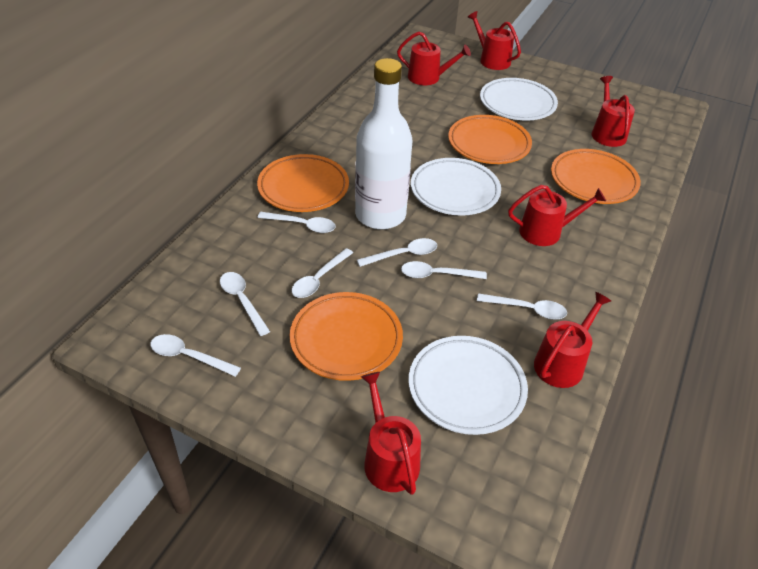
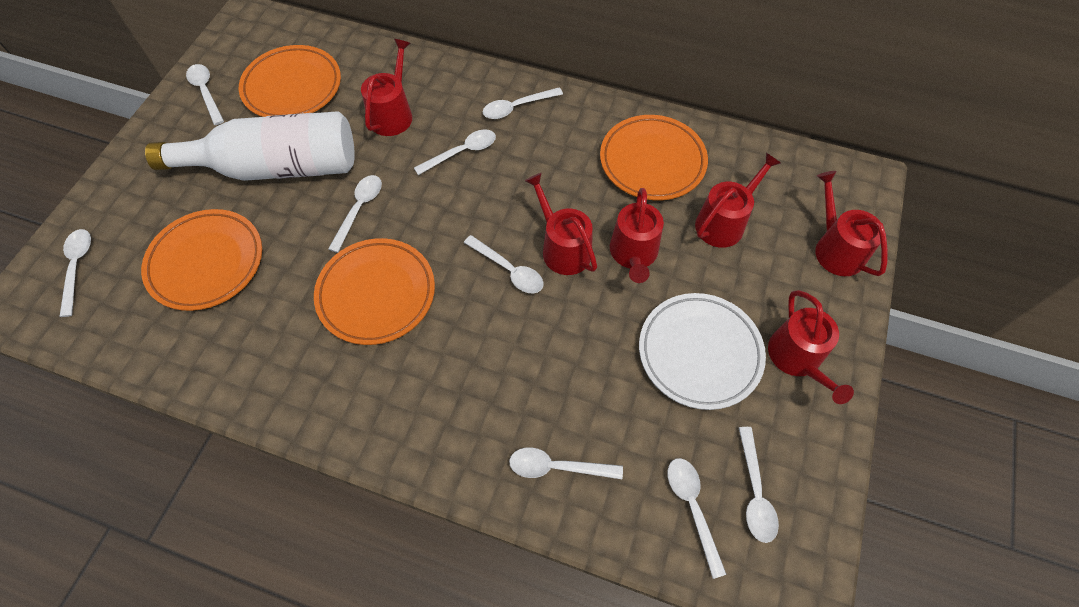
white plate: 3 -> 1
white spoon: 7 -> 9

